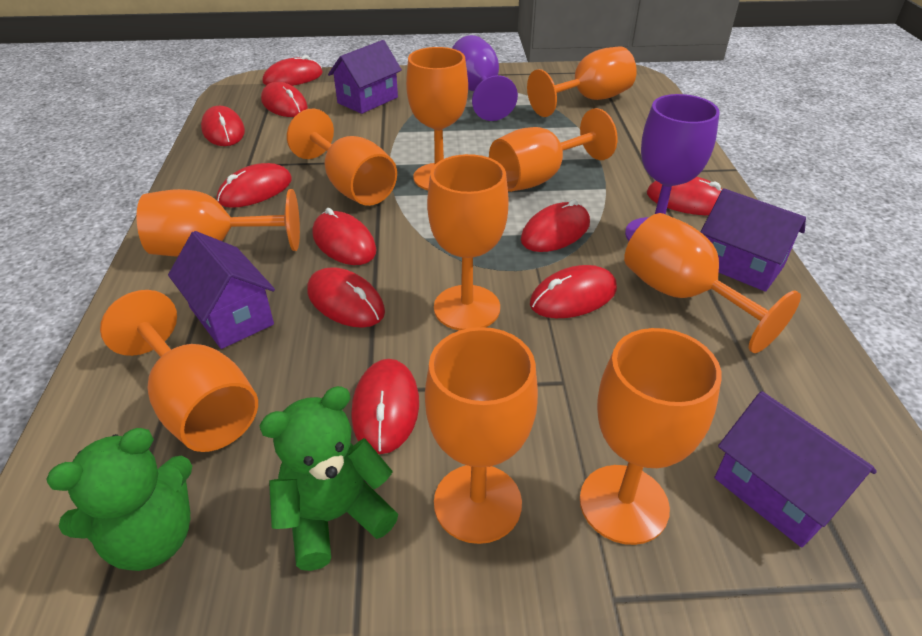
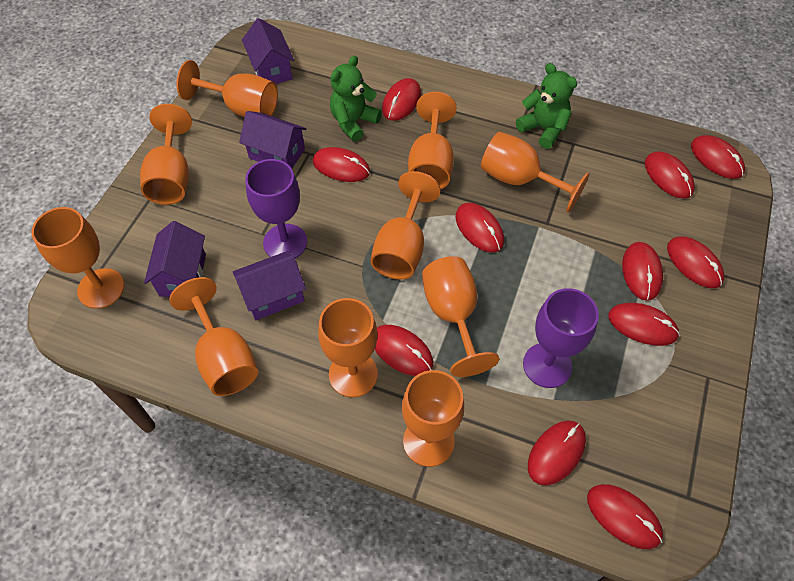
red mouse: 10 -> 11

